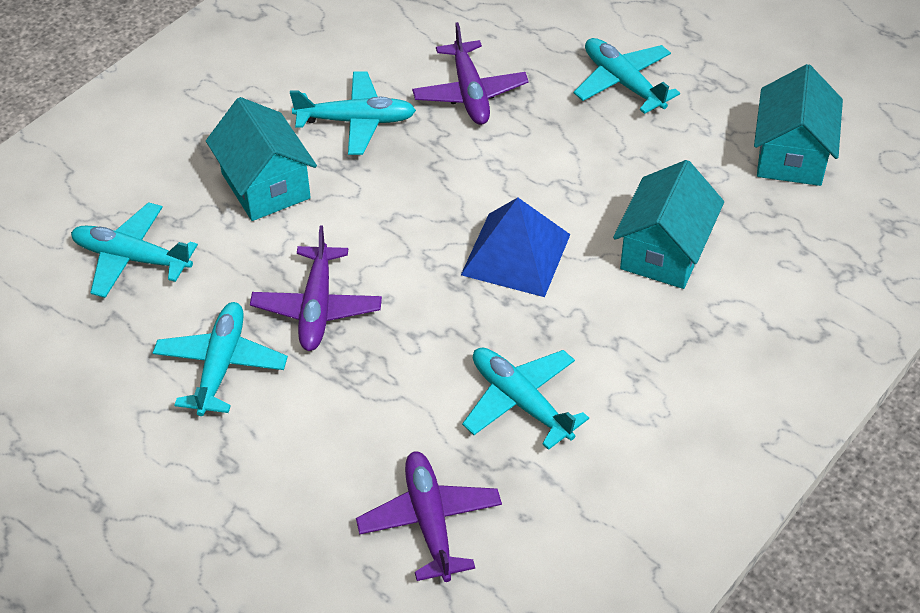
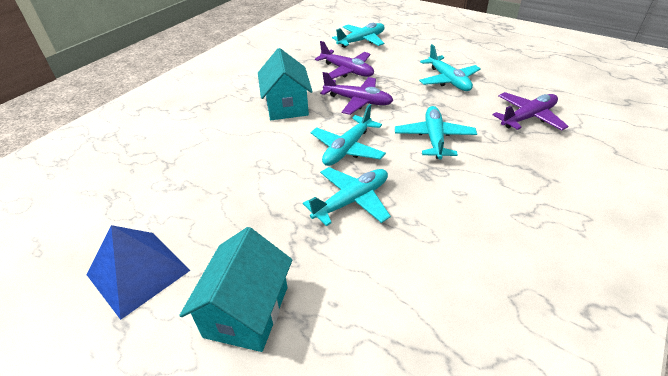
turquoise house: 3 -> 2

